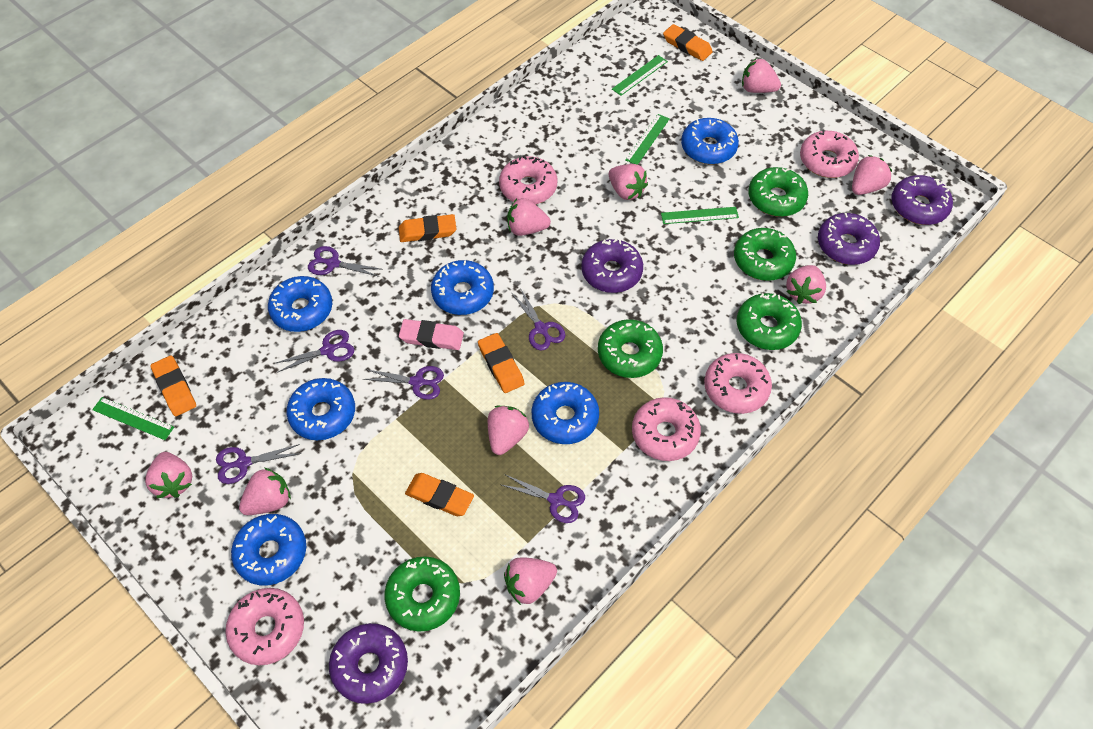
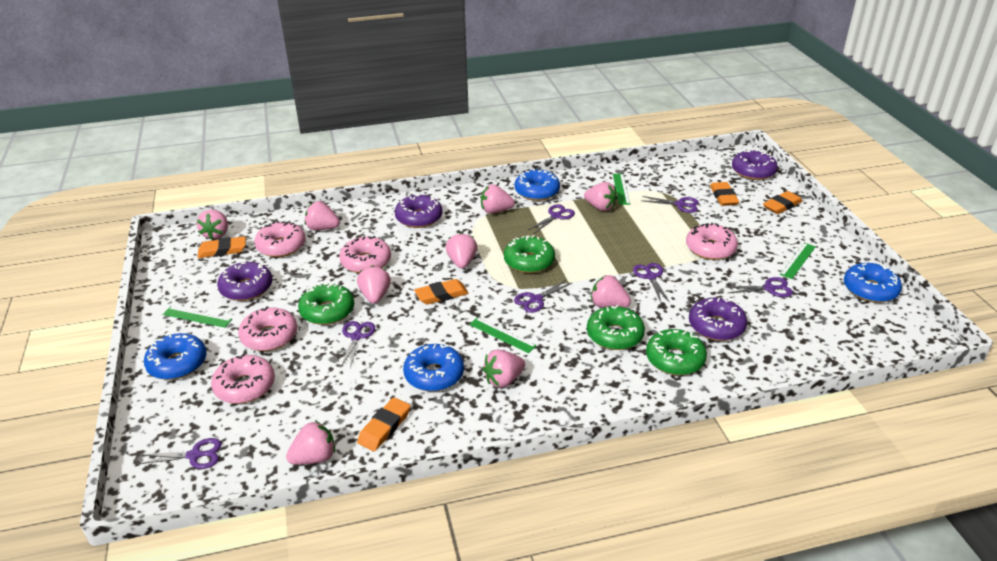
blue donut: 6 -> 4
green donut: 5 -> 4
pink eraser: 1 -> 0
purple scissors: 6 -> 7

